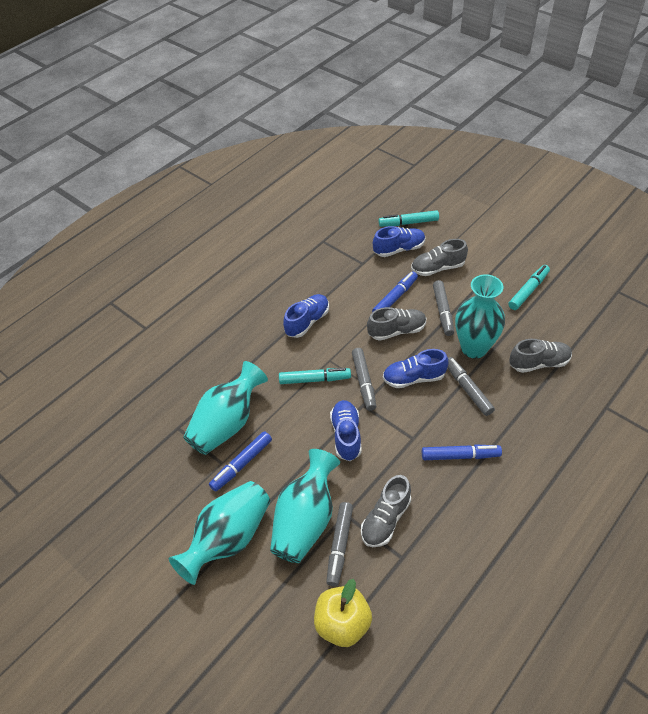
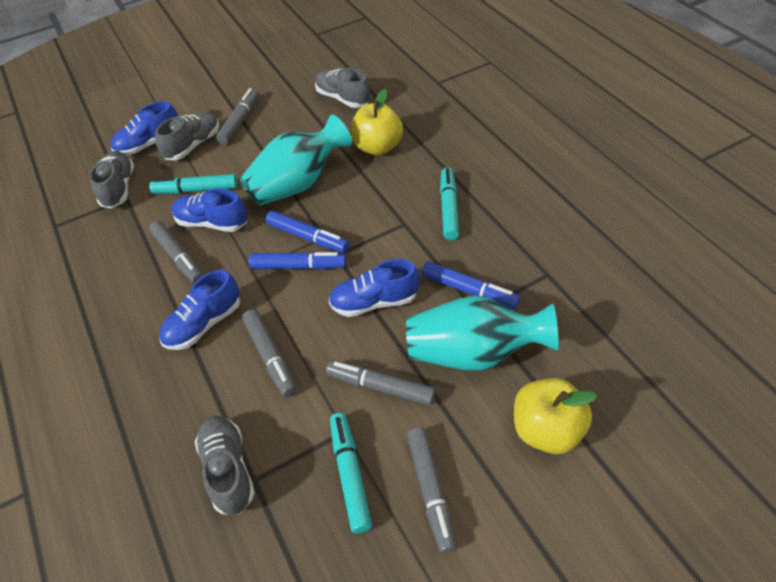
grey marker: 4 -> 5
turquoise vase: 4 -> 2
yellow apple: 1 -> 2

